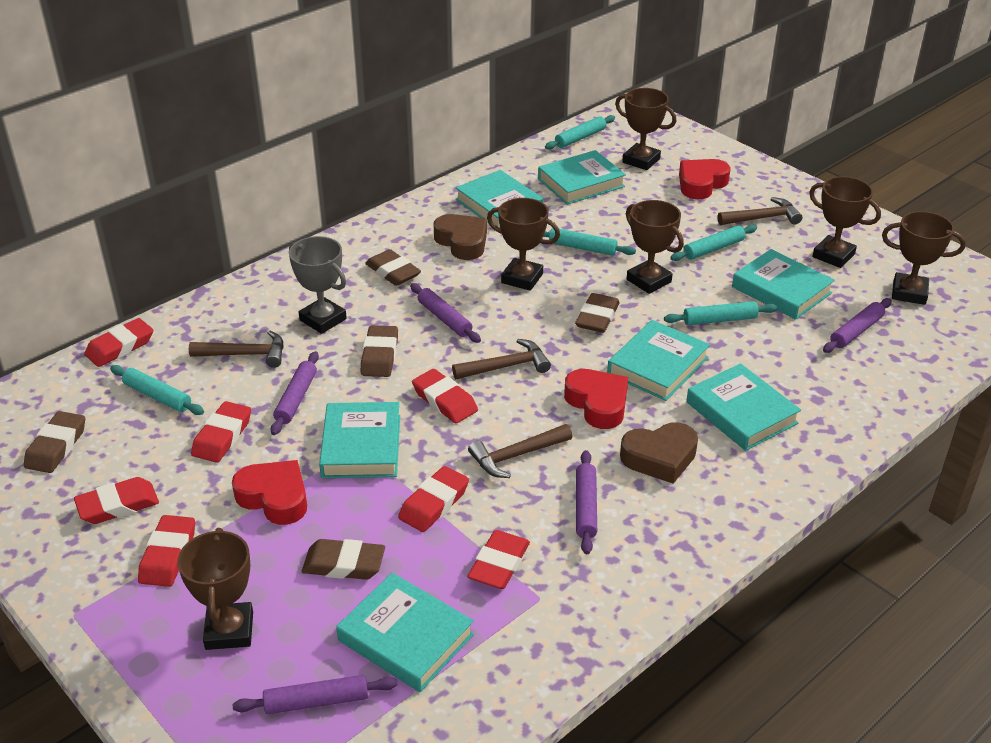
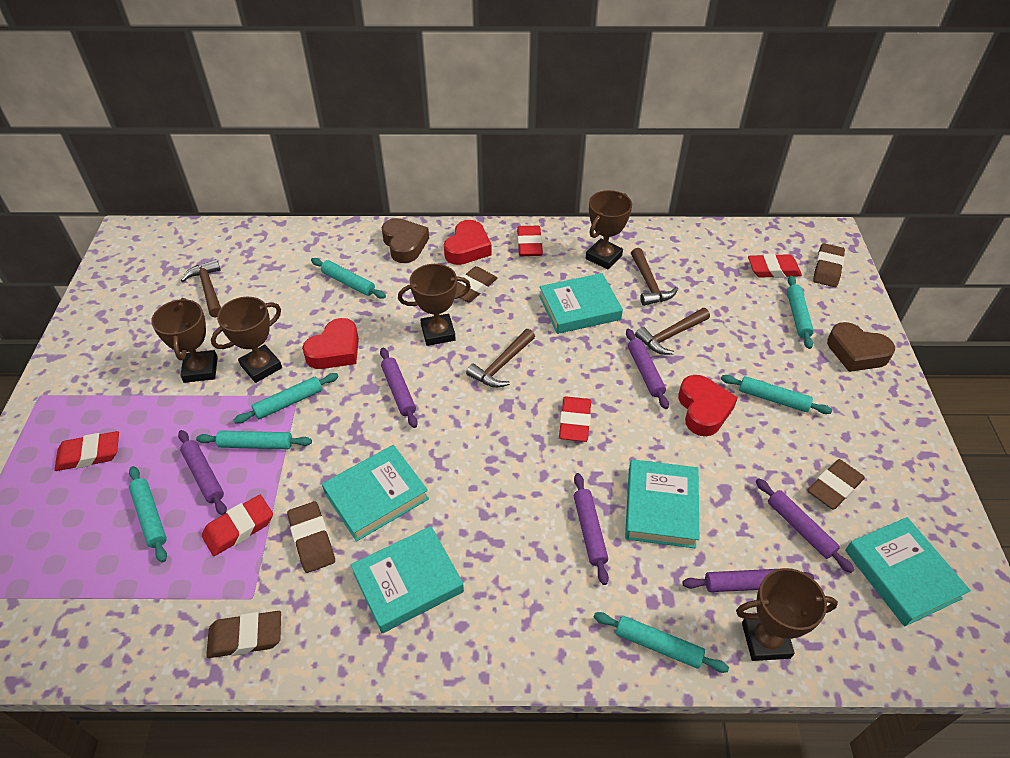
brown trophy: 6 -> 5
grey trophy: 1 -> 0
purple rolling pin: 5 -> 6
red eraser: 7 -> 5
turquoise book: 7 -> 5
turquoise rolling pin: 5 -> 7

